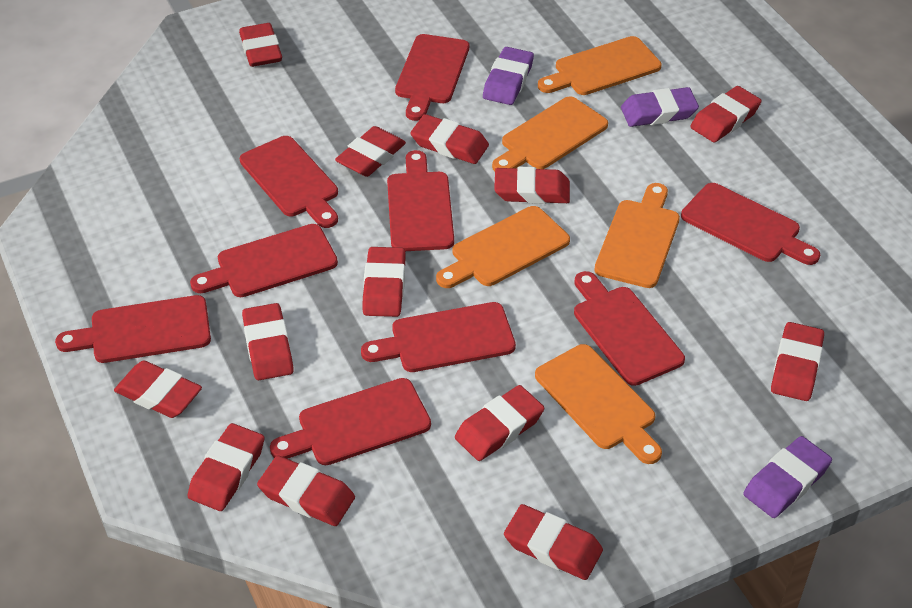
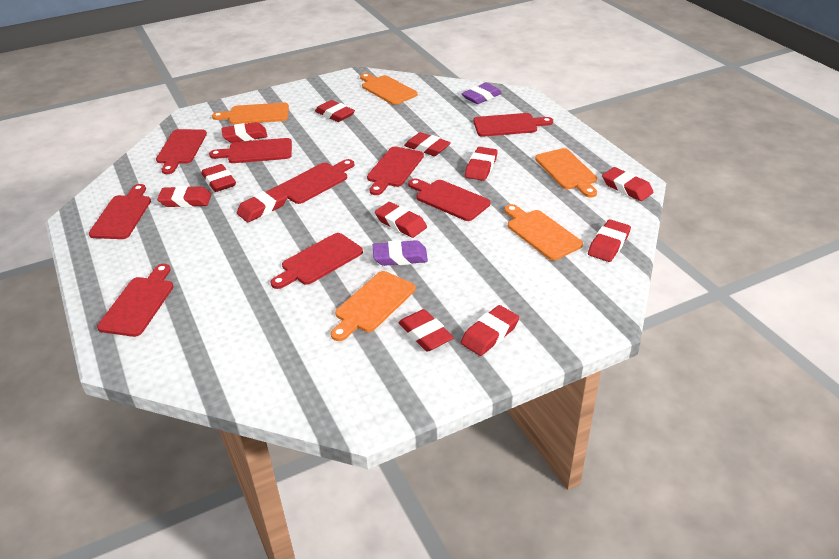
purple eraser: 3 -> 2
red eraser: 13 -> 12

